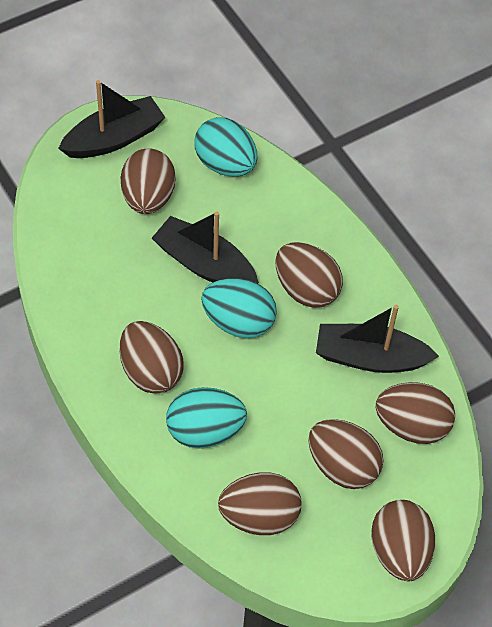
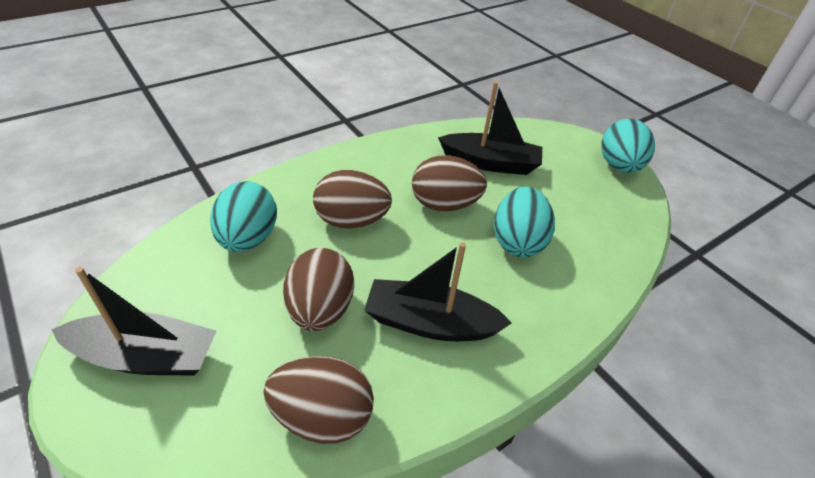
brown egg: 7 -> 4

